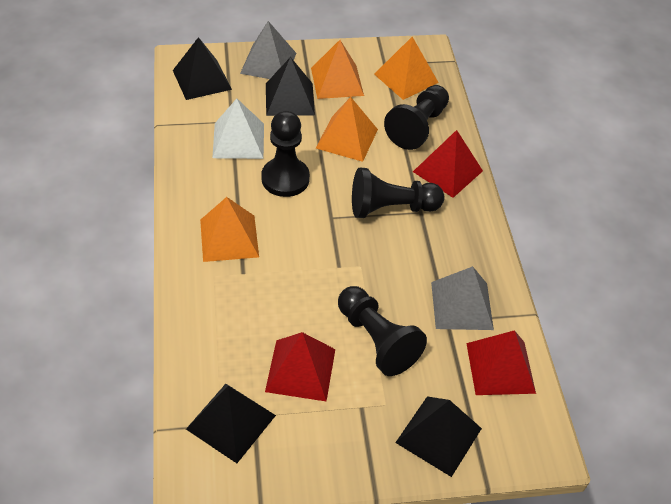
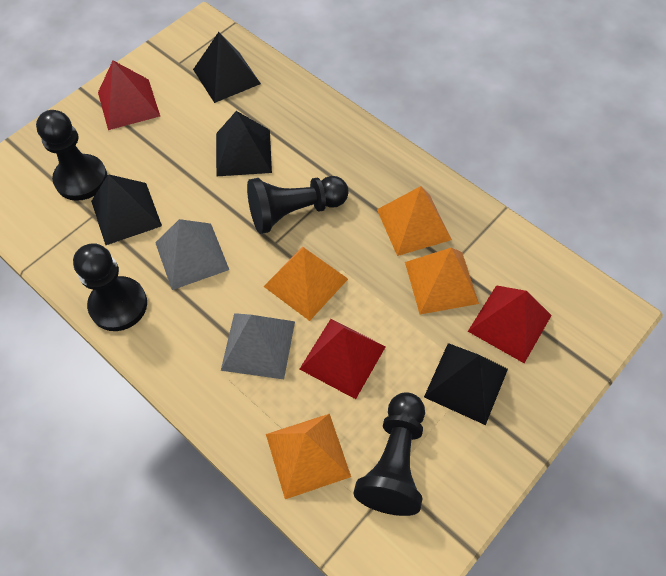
white pyramid: 1 -> 0

